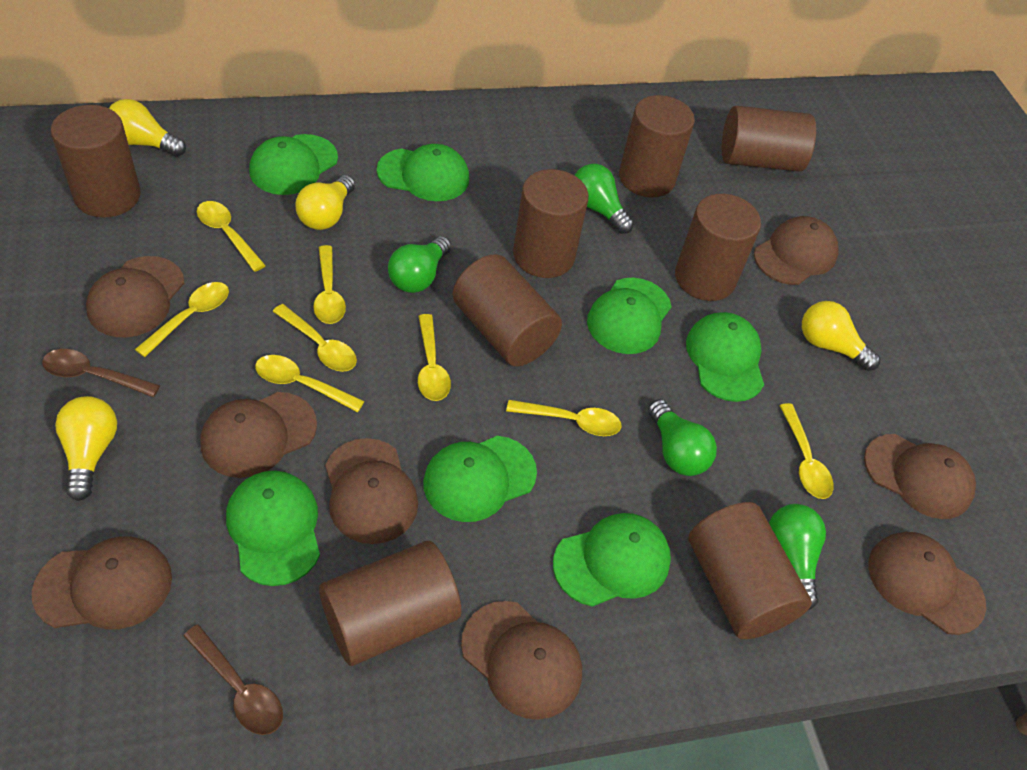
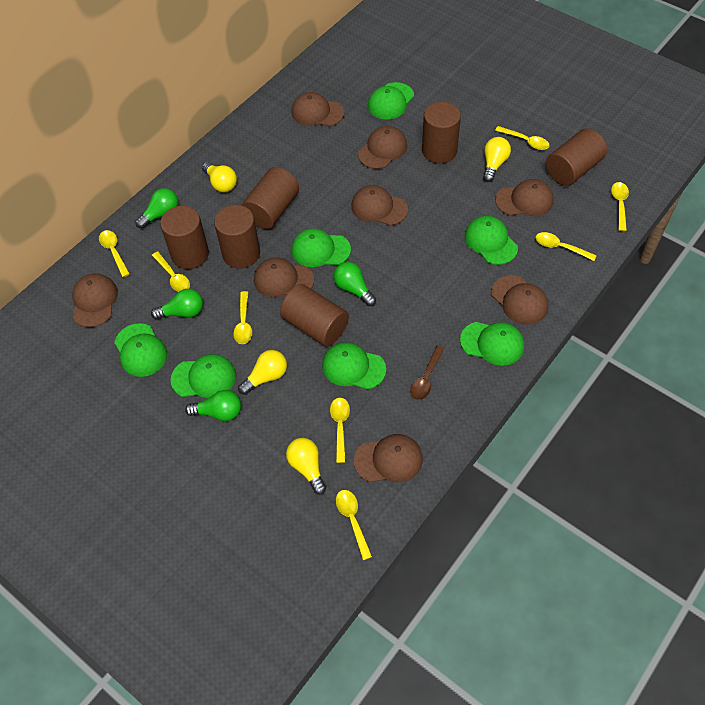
brown cylinder: 8 -> 6
brown spoon: 2 -> 1

